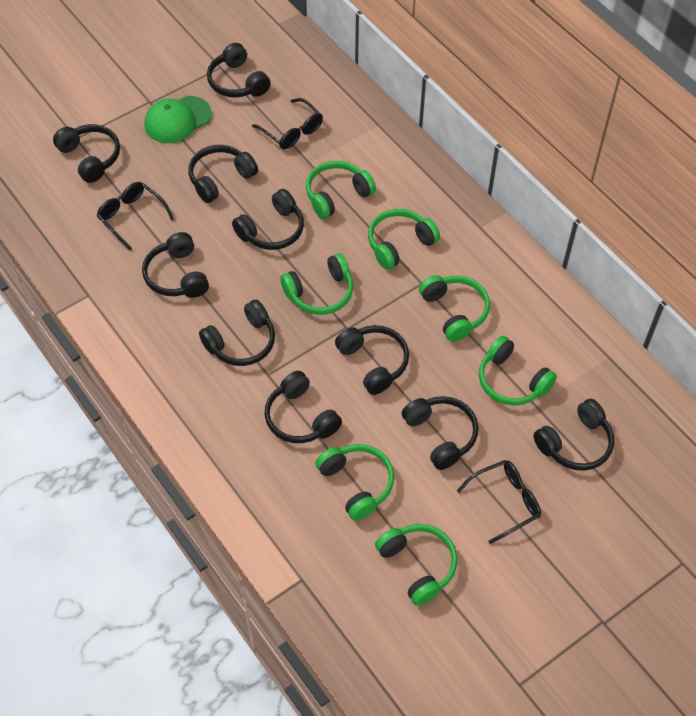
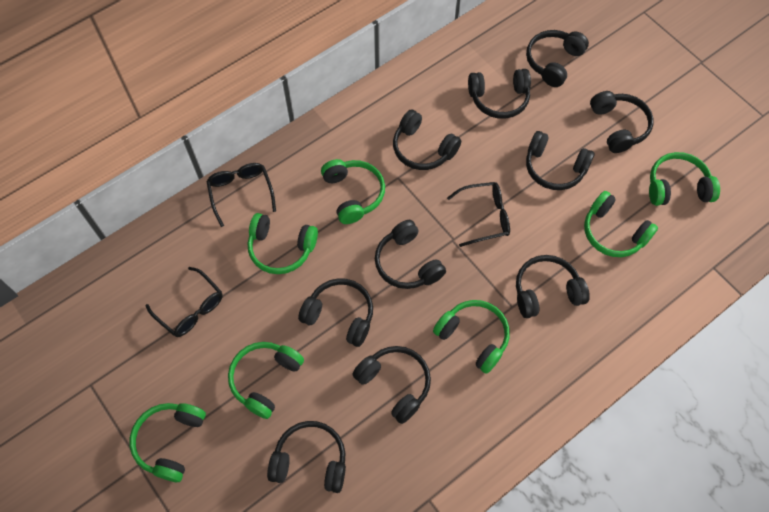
green cap: 1 -> 0

